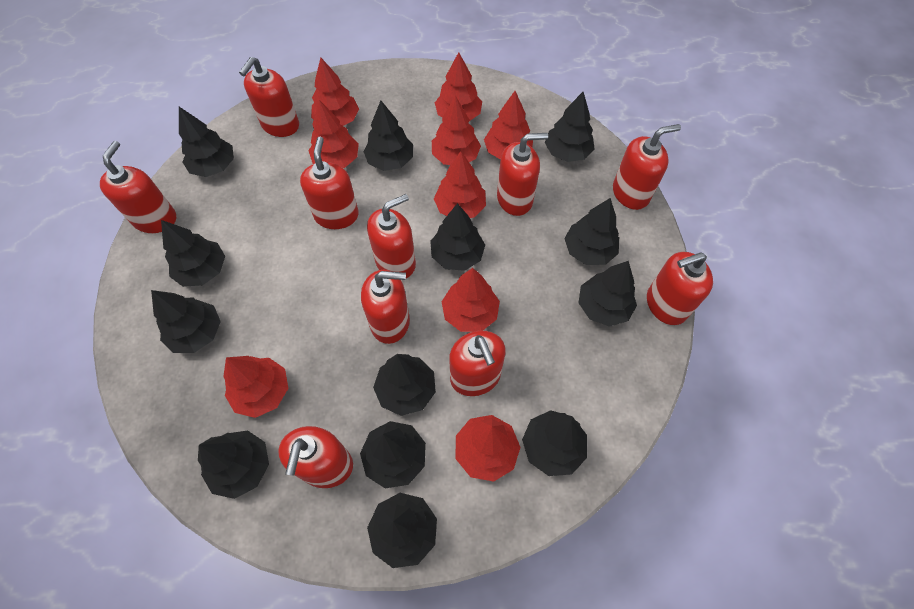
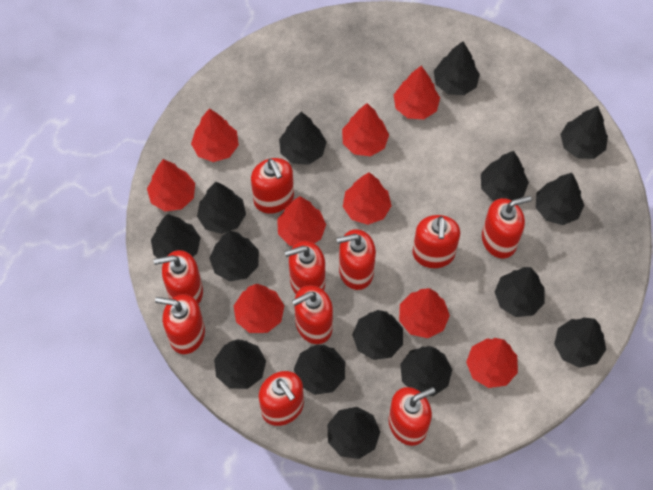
black tree: 13 -> 15

